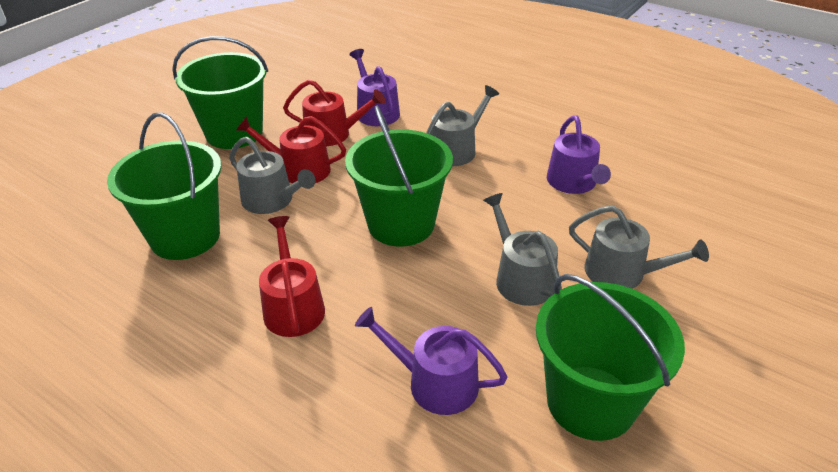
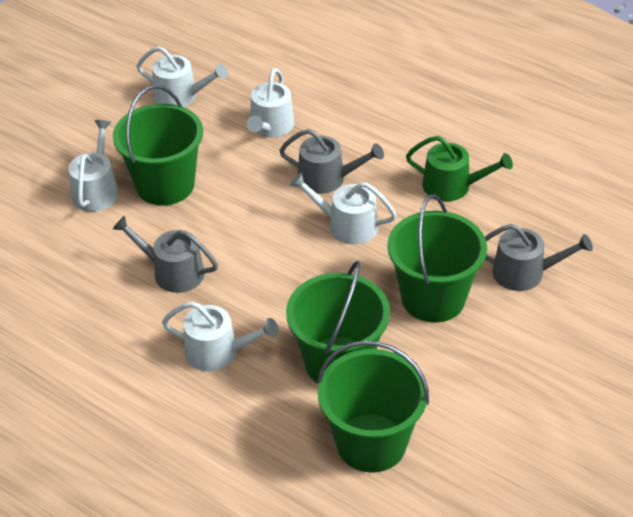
green watering can: 0 -> 1
grey watering can: 4 -> 3
purple watering can: 3 -> 0
red watering can: 3 -> 0
white watering can: 0 -> 5

